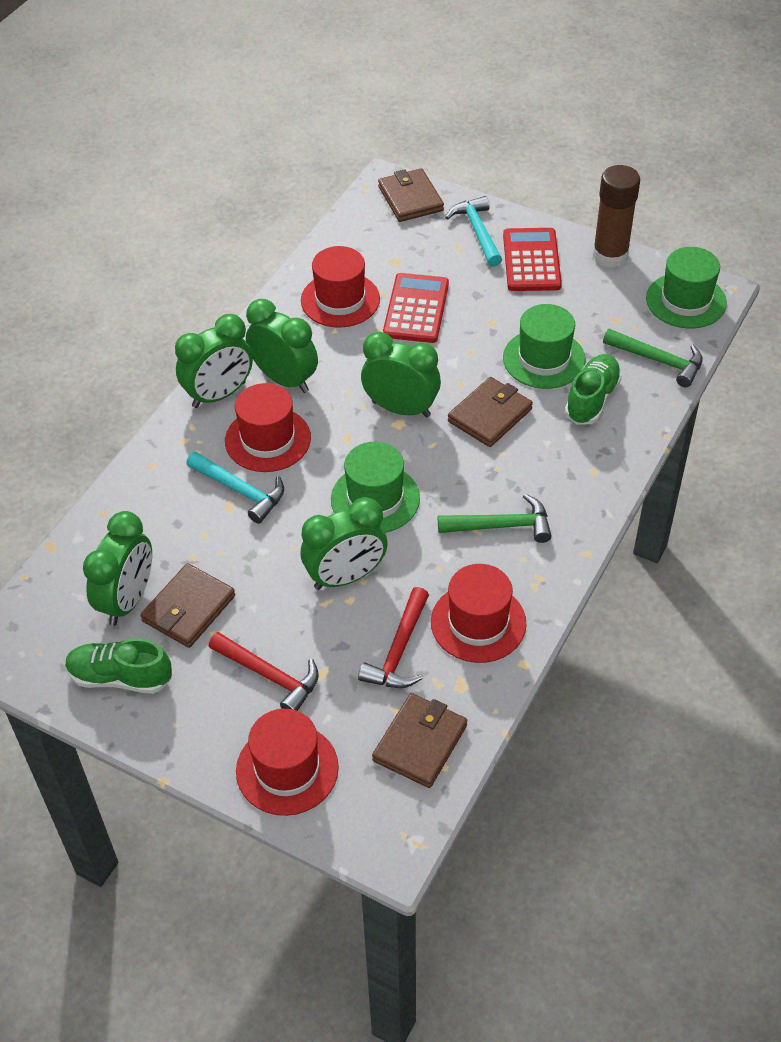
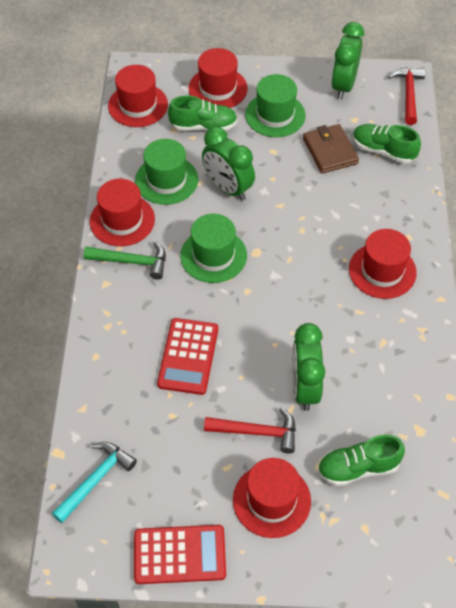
brown glue stick: 1 -> 0
brown wallet: 4 -> 1
green clock: 5 -> 3
green hammer: 2 -> 1
green shoe: 2 -> 3
red hat: 4 -> 5
turquoise hammer: 2 -> 1

